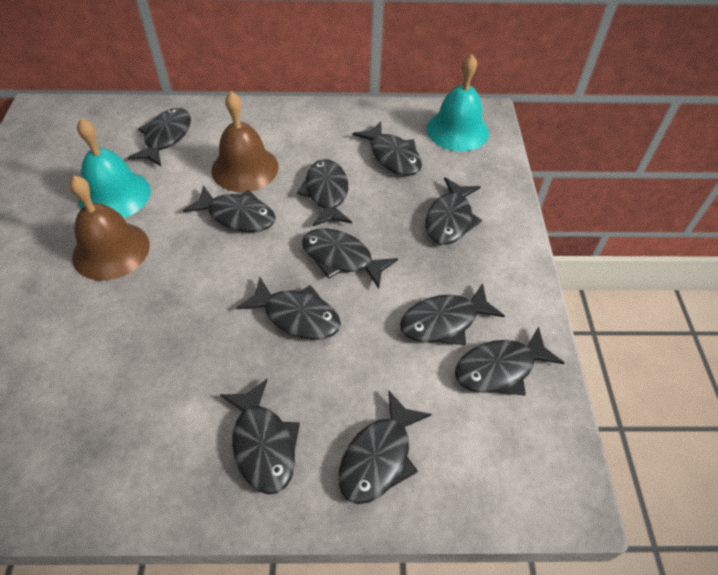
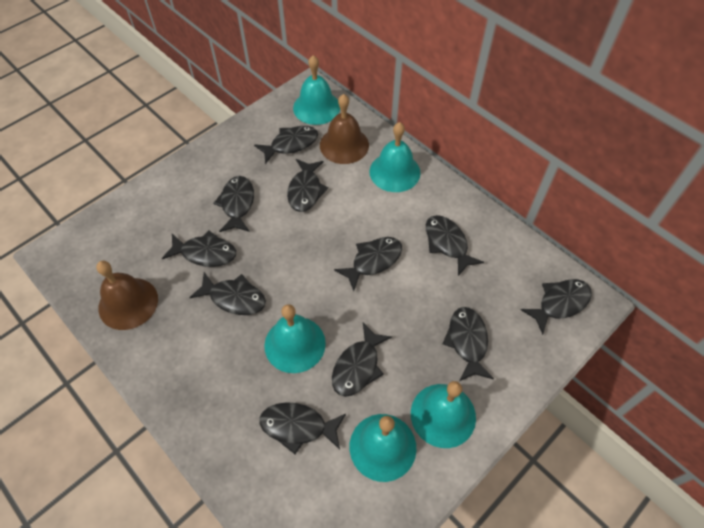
turquoise bell: 2 -> 5

